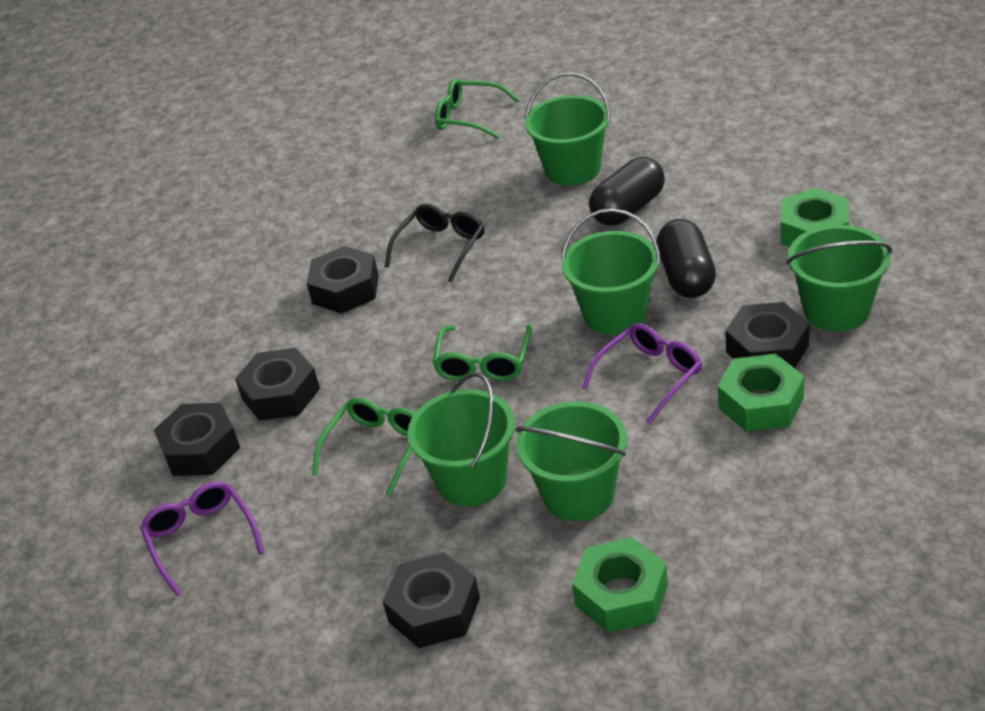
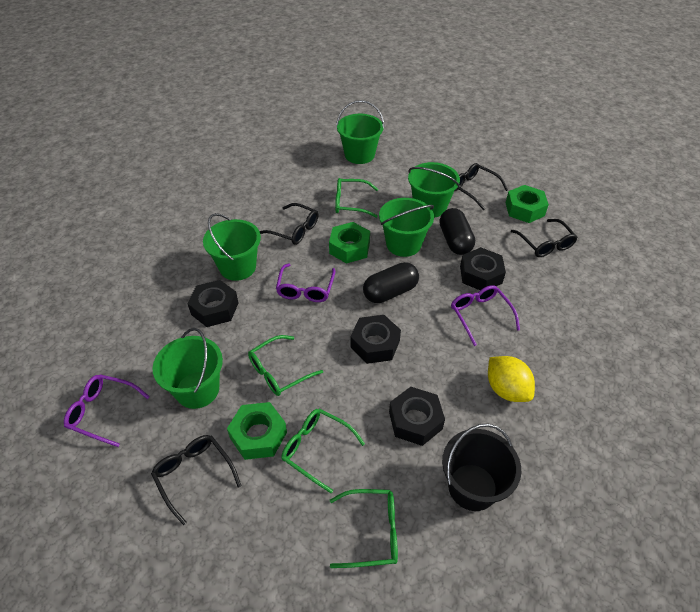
black bucket: 0 -> 1
black glasses: 1 -> 4
black nut: 5 -> 4
green glasses: 3 -> 4
purple glasses: 2 -> 3
yellow lemon: 0 -> 1

